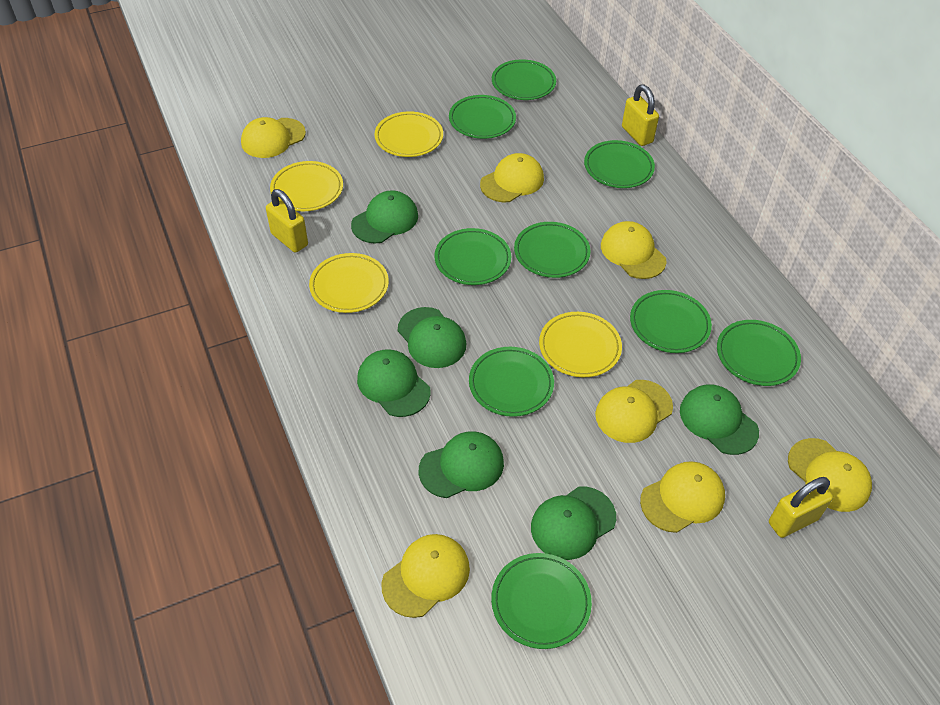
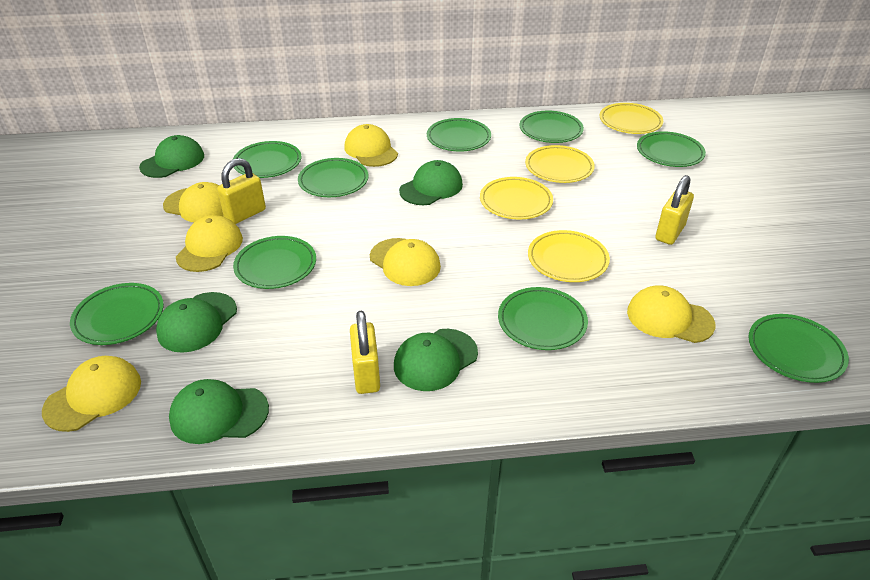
green cap: 6 -> 5
yellow cap: 7 -> 6

